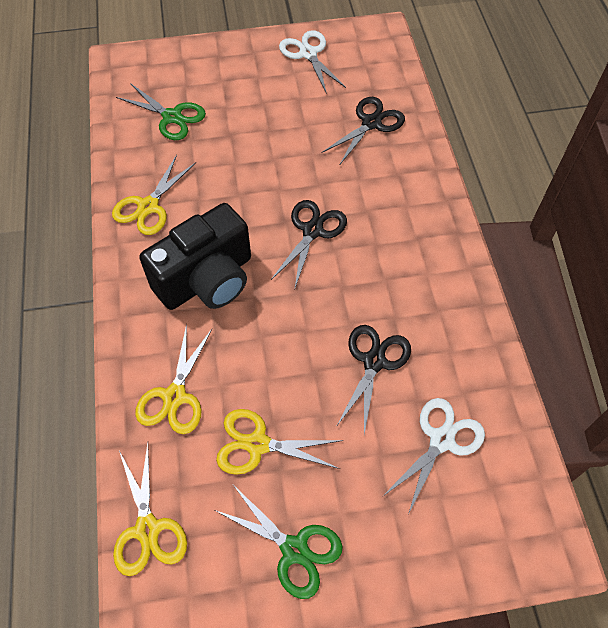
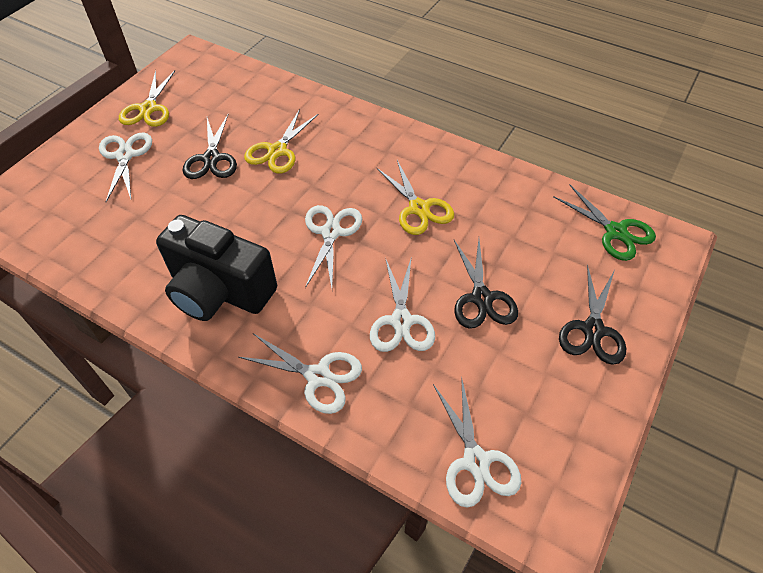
green scissors: 2 -> 1
white scissors: 2 -> 5
yellow scissors: 4 -> 3

